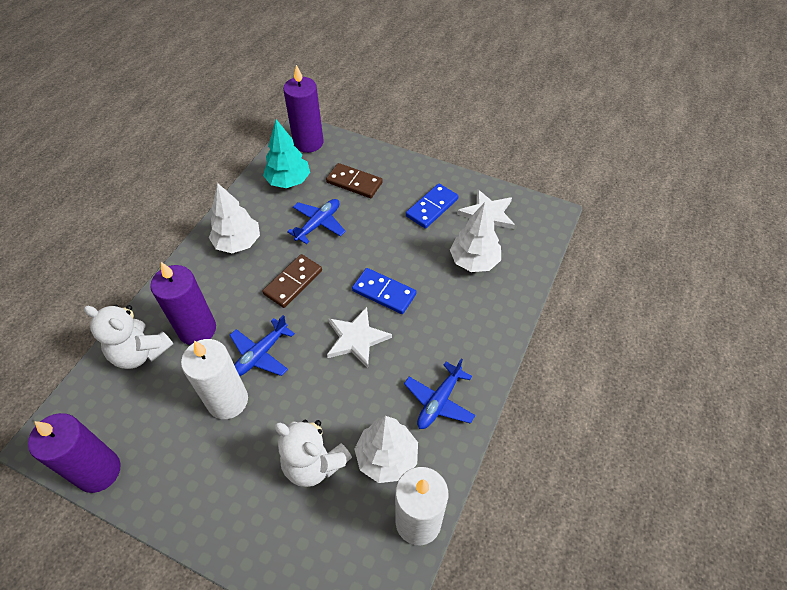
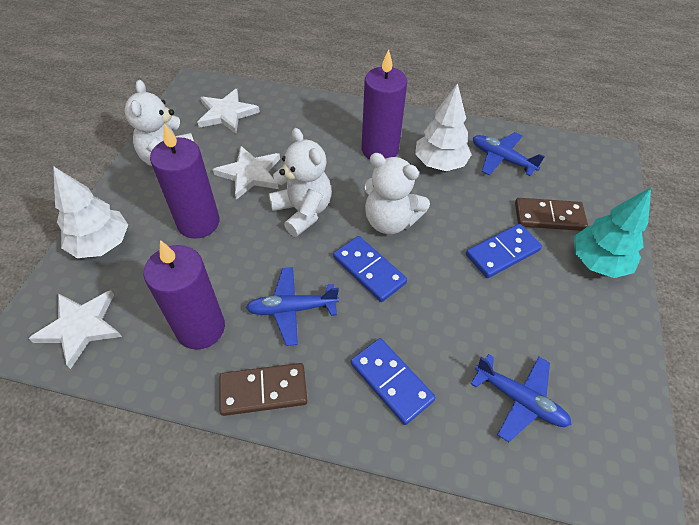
blue domino: 2 -> 3
white candle: 2 -> 0
white star: 2 -> 3
white teddy bear: 2 -> 3
white tree: 3 -> 2

